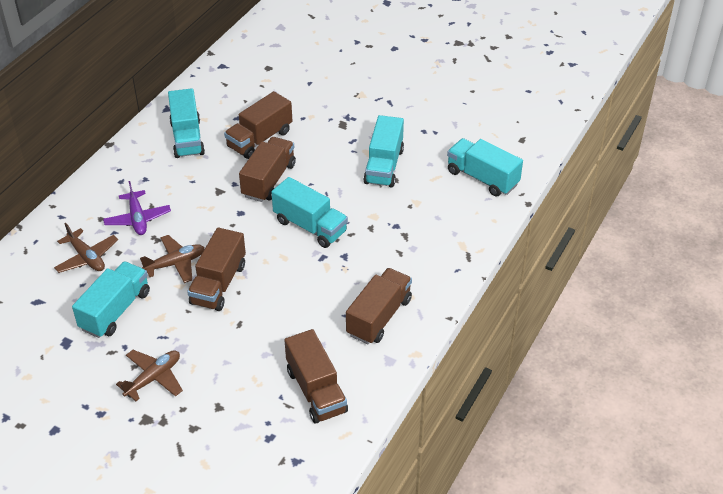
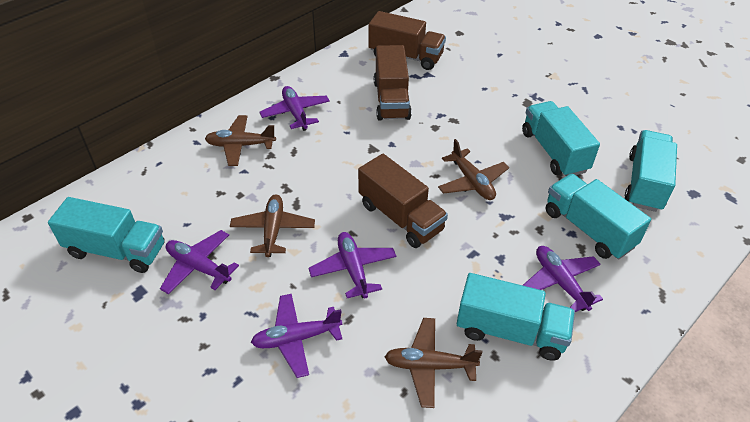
brown plane: 3 -> 4
brown truck: 5 -> 3
purple plane: 1 -> 5

